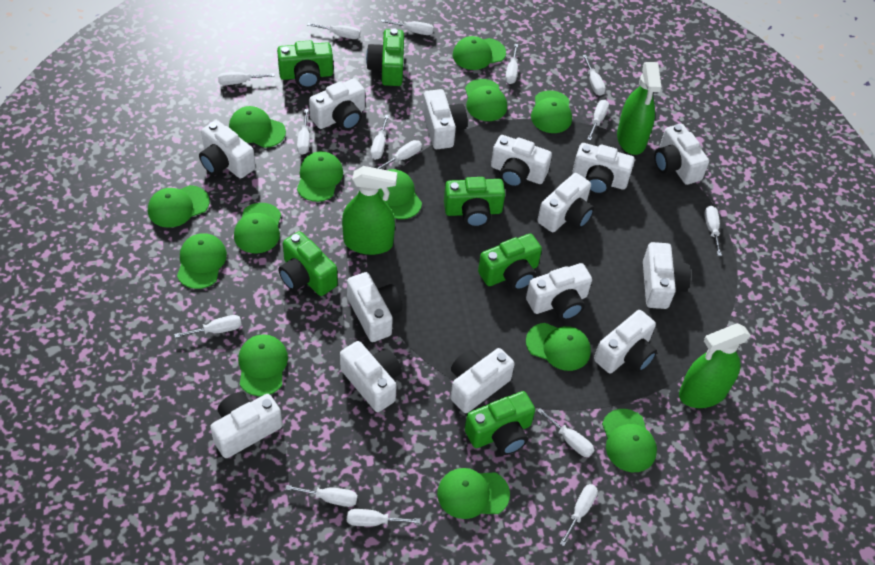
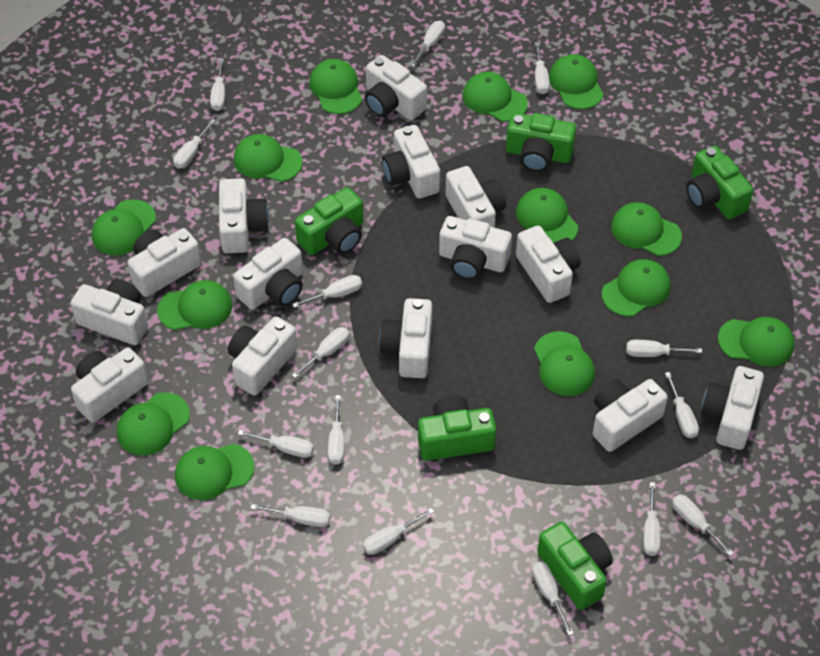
green camera: 6 -> 5
green spray bottle: 3 -> 0

